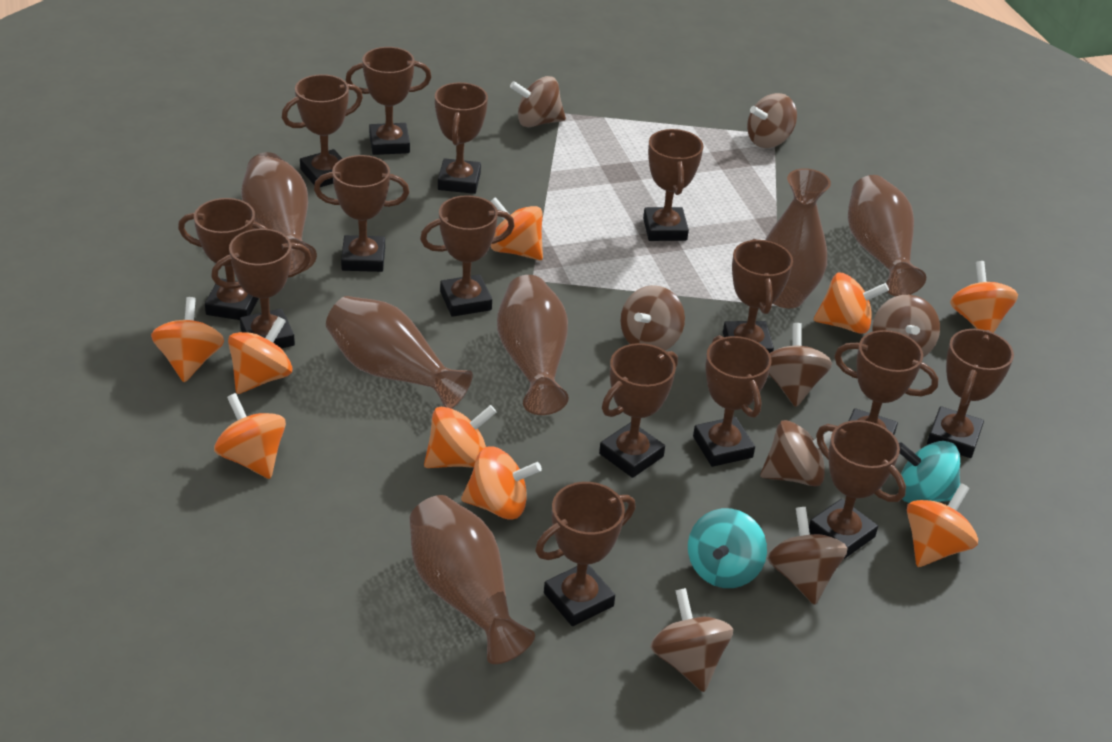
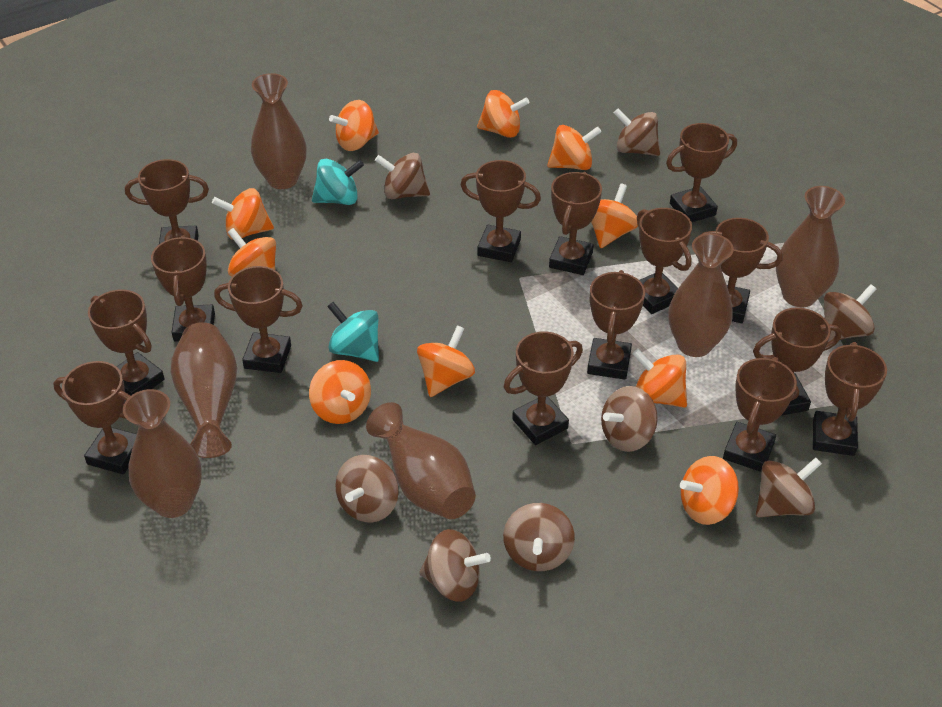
orange spinning top: 9 -> 10

